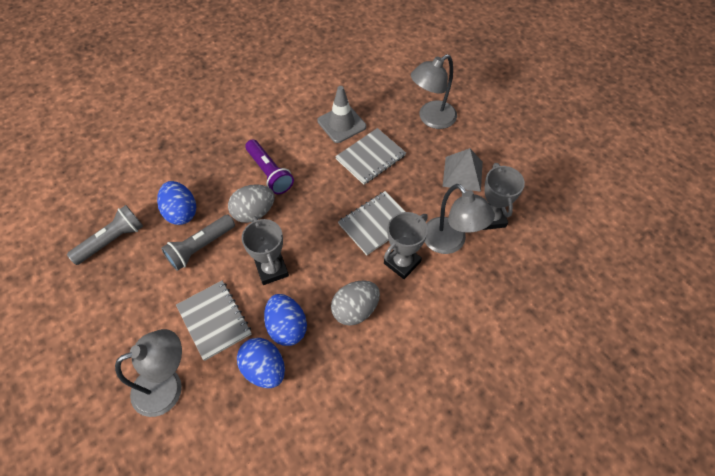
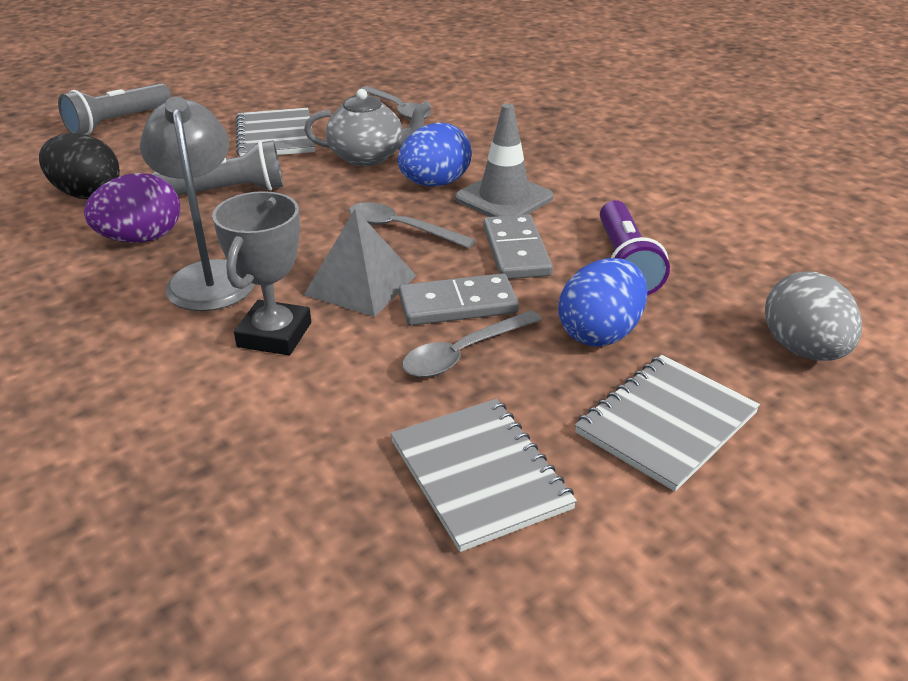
black egg: 0 -> 1
blue egg: 3 -> 2
grey domino: 0 -> 2
grey egg: 2 -> 1
grey lamp: 3 -> 1
grey spoon: 0 -> 3
grey teapot: 0 -> 1
grey trophy: 3 -> 1
purple egg: 0 -> 1

